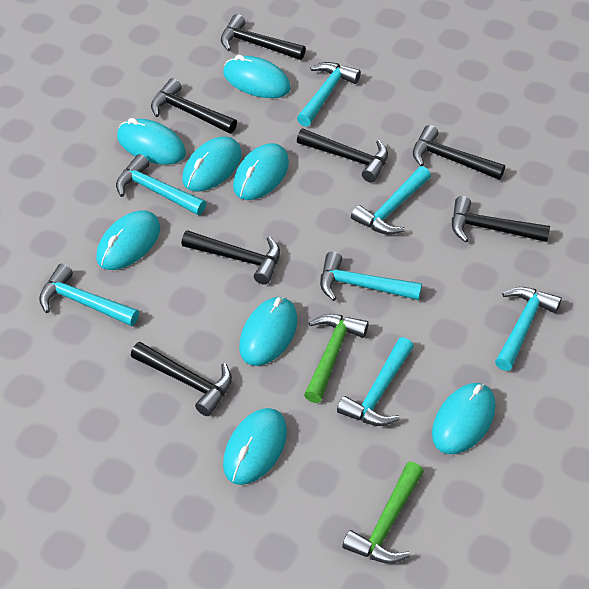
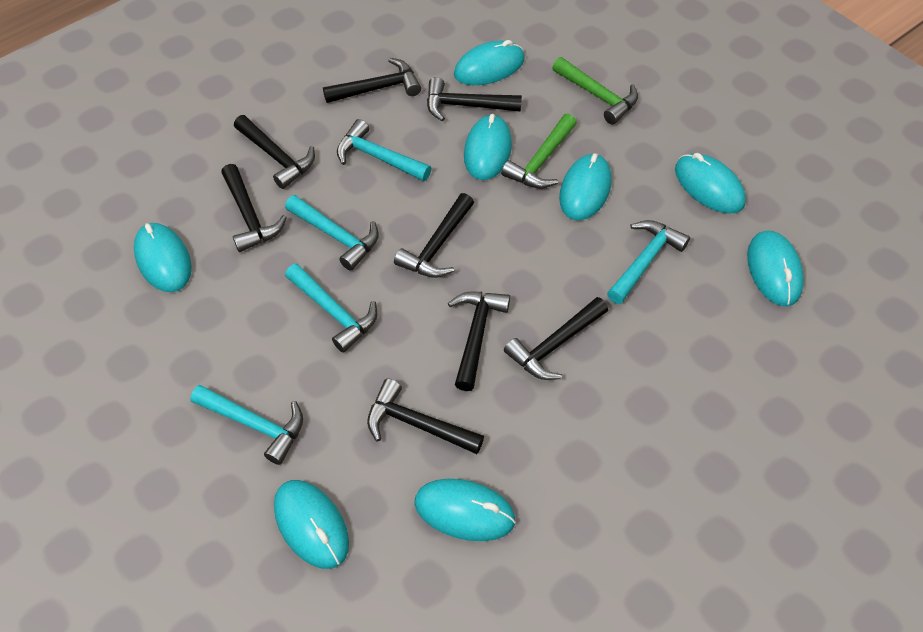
black hammer: 7 -> 8
turquoise hammer: 7 -> 5

